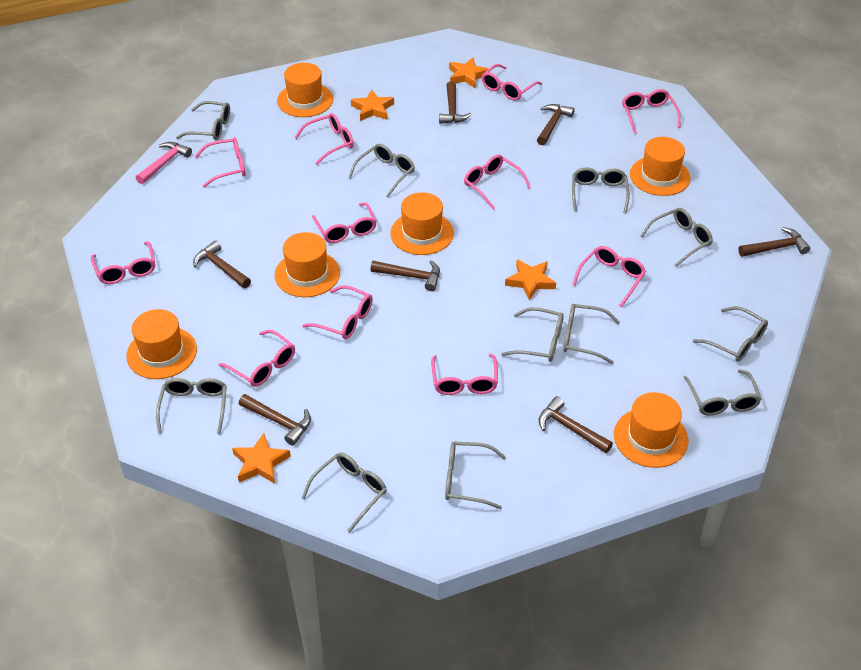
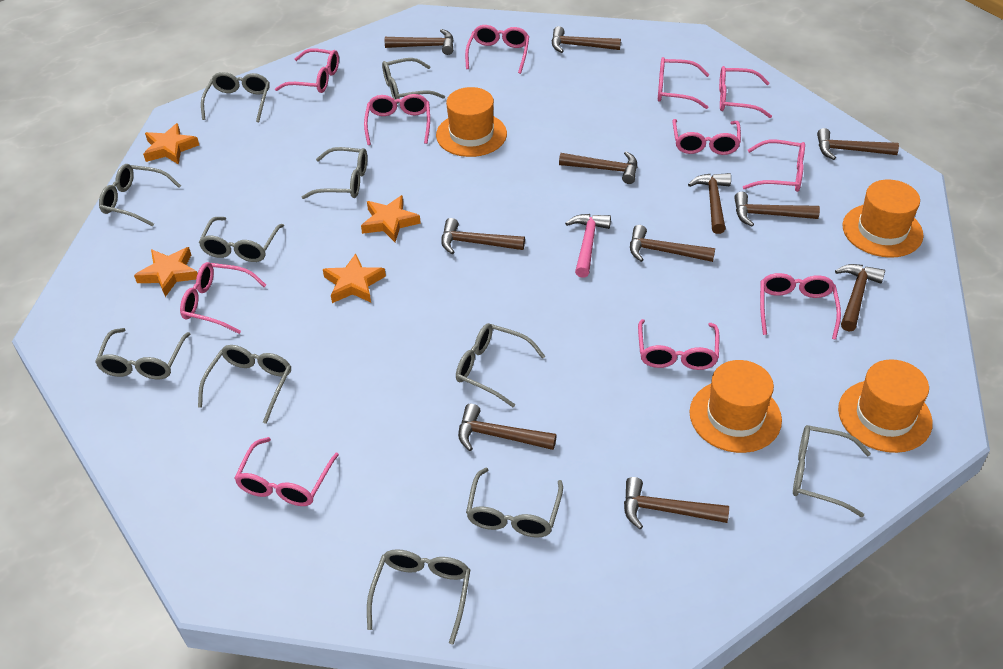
brown hammer: 7 -> 11
orange hat: 6 -> 4

